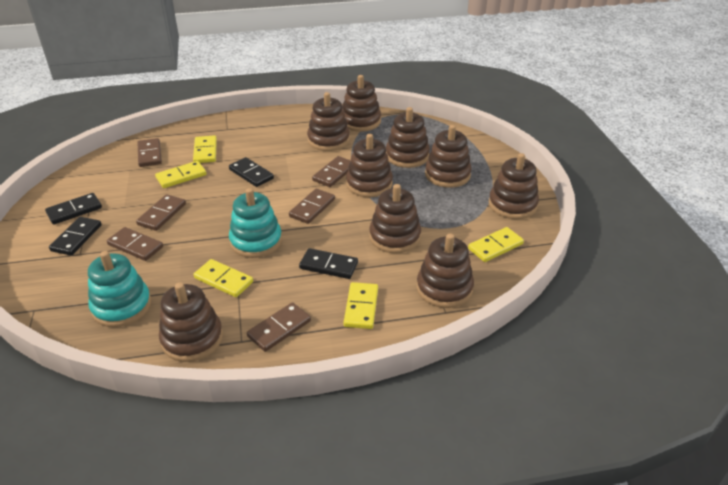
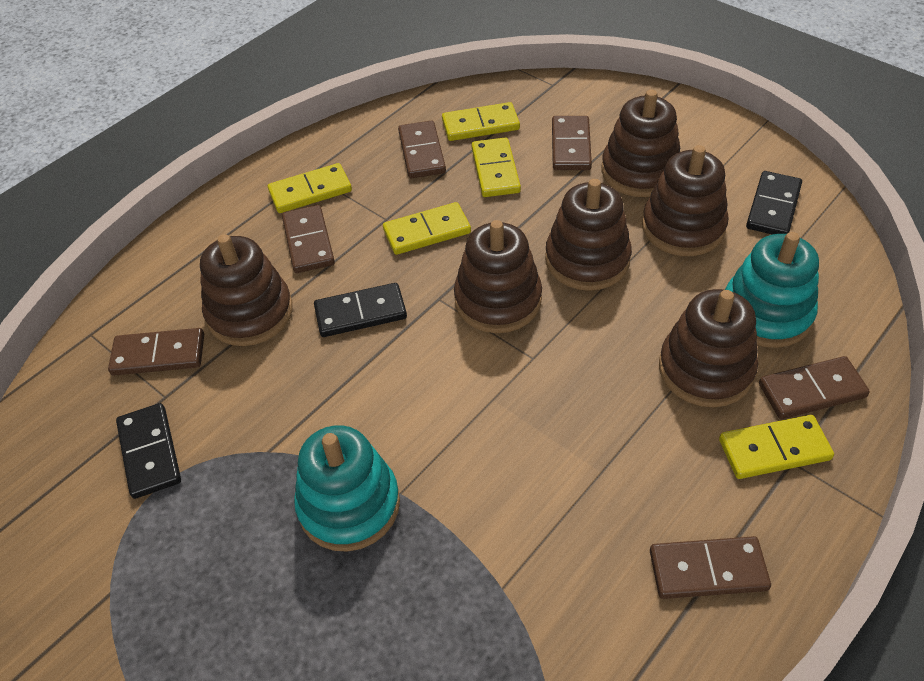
black domino: 4 -> 3
brown stacking toy: 9 -> 6

